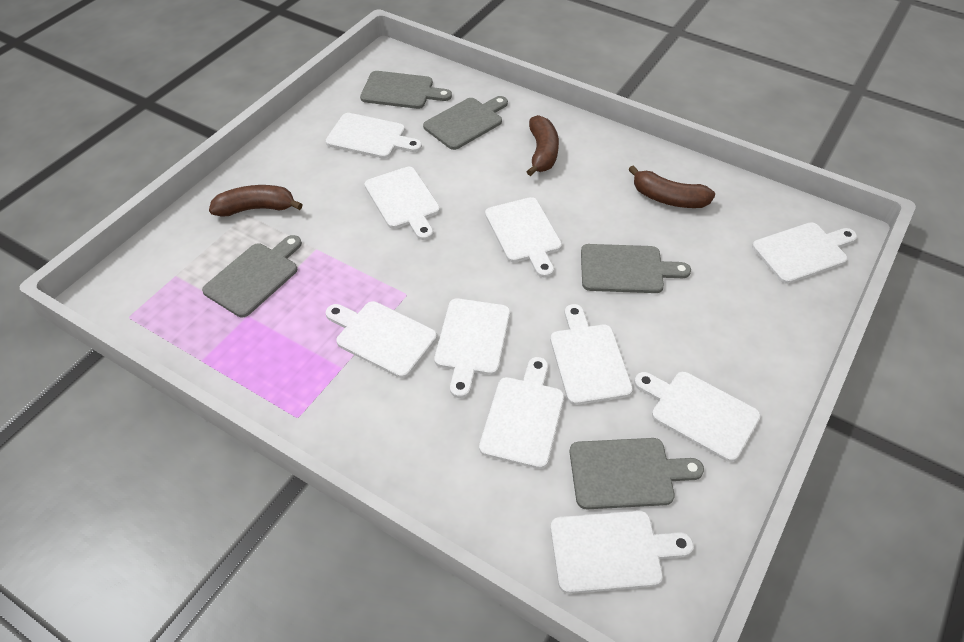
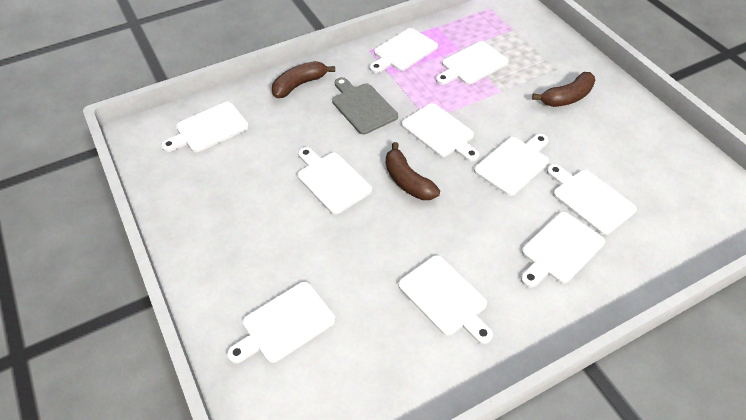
grey cutting board: 5 -> 1

